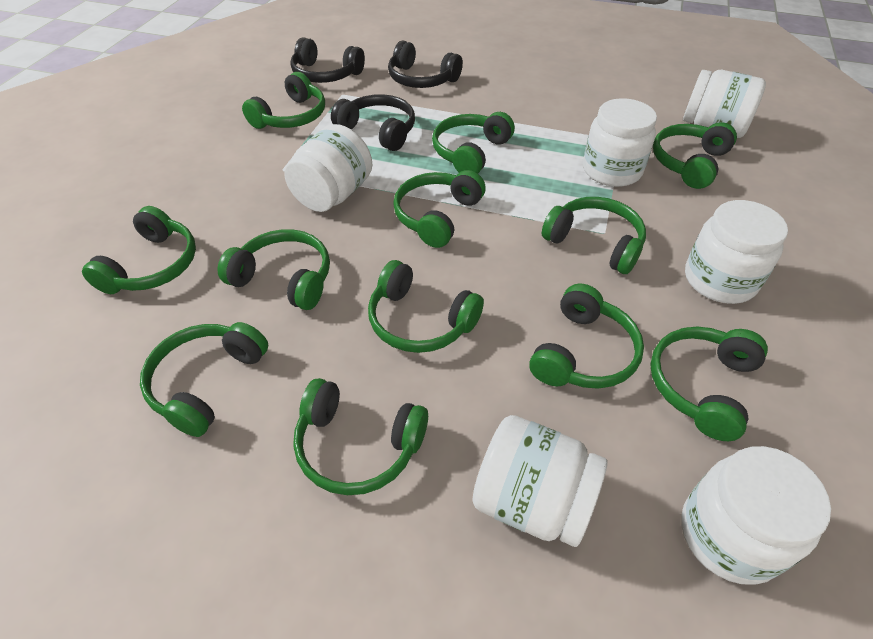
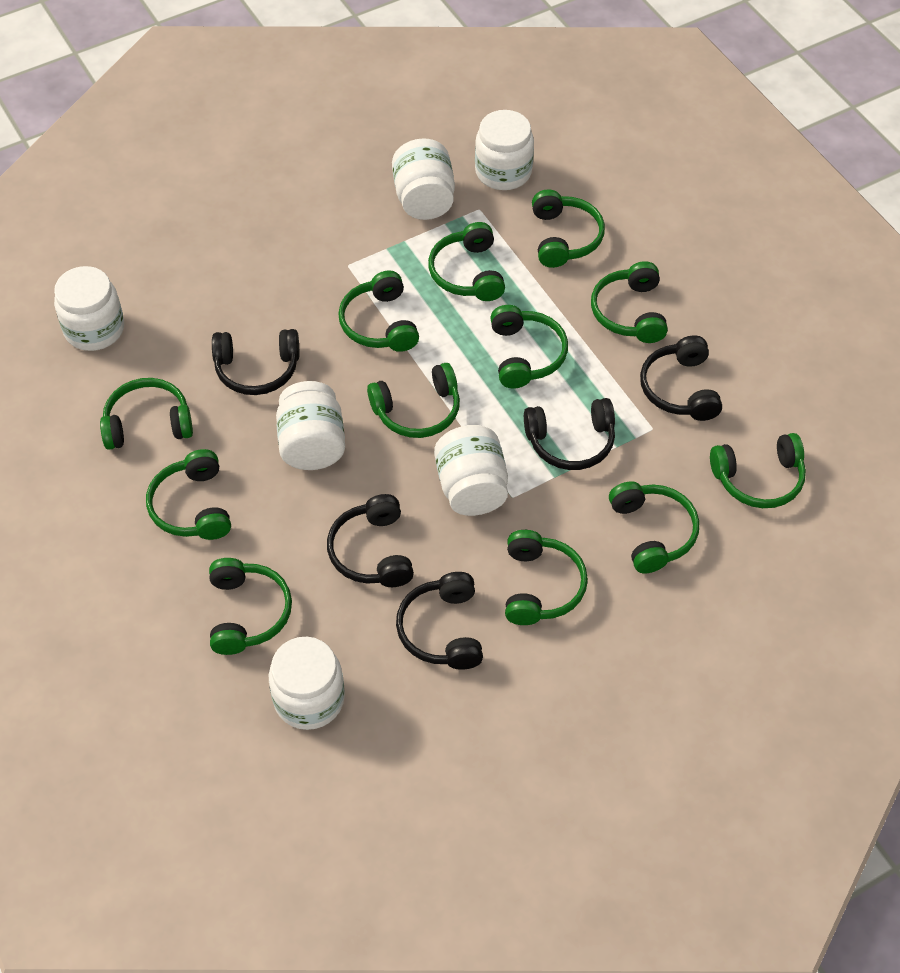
black headphones: 3 -> 5

